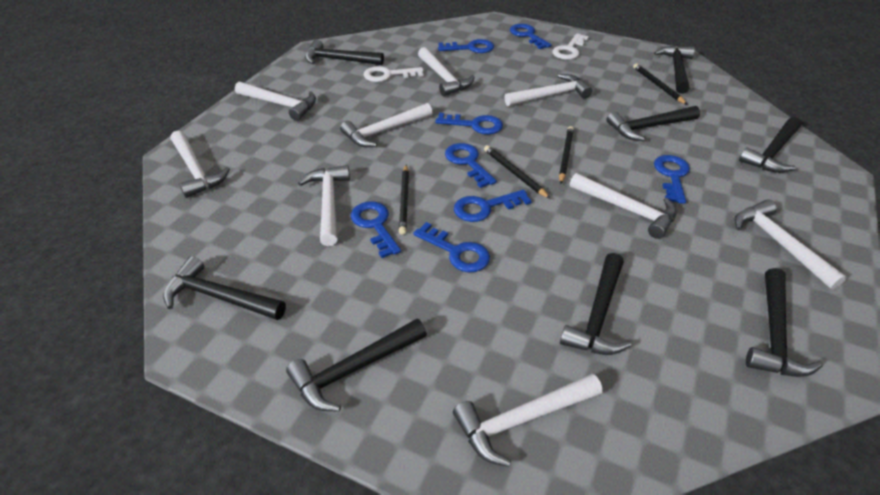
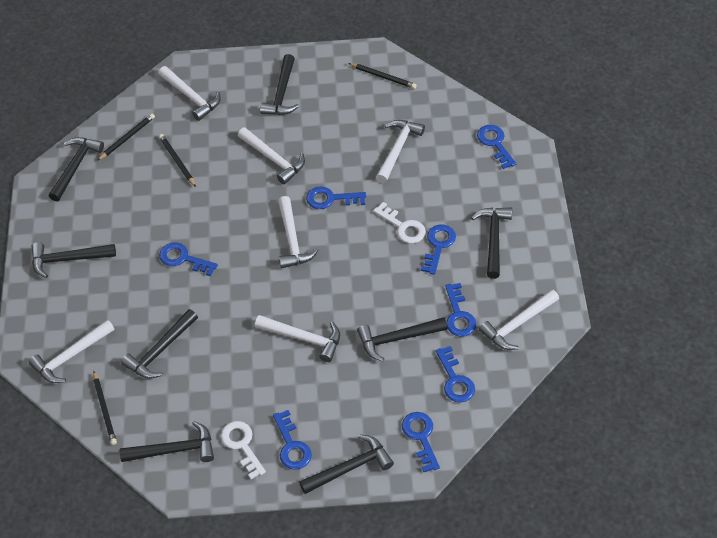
white hammer: 9 -> 7

